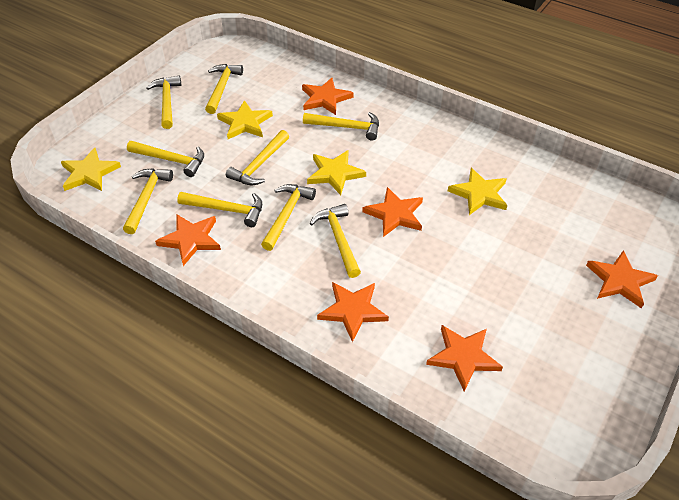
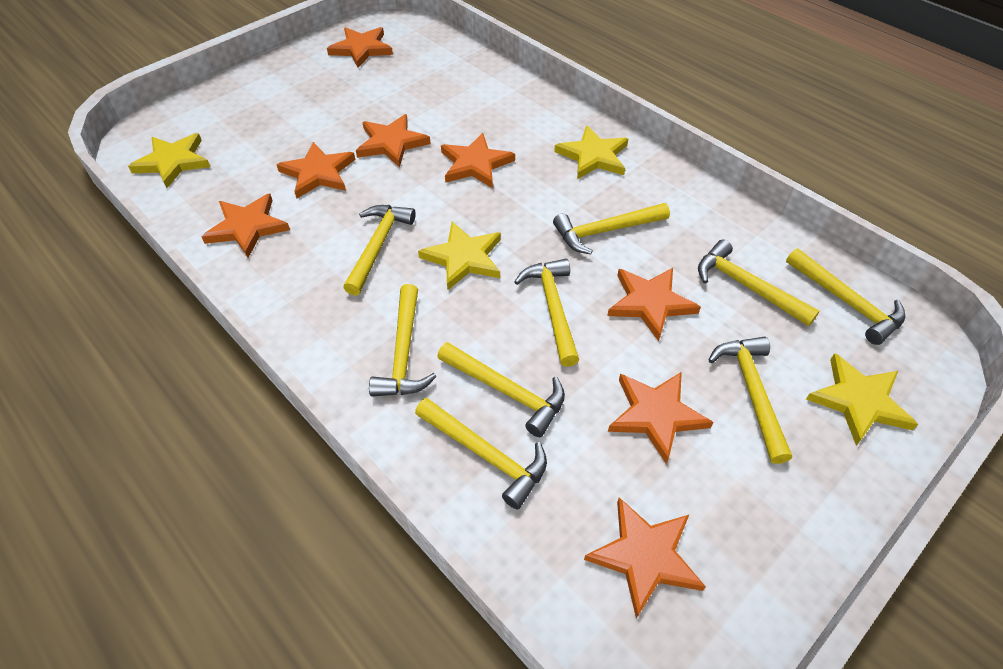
orange star: 6 -> 8

